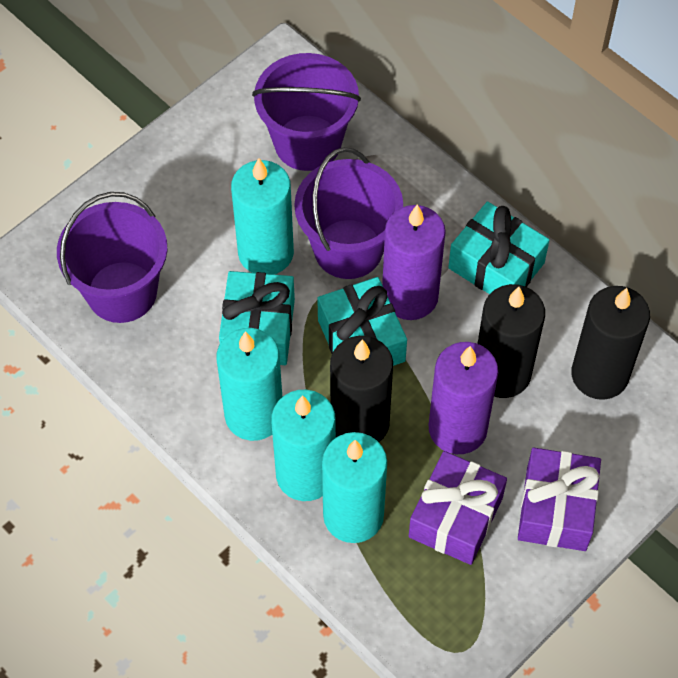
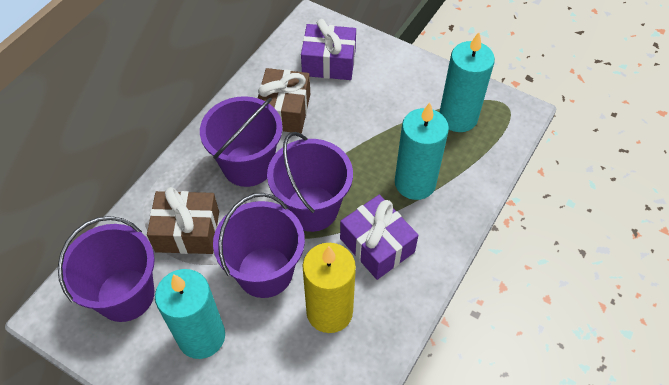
black candle: 3 -> 0
brown gift: 0 -> 2
purple bucket: 3 -> 4
purple candle: 2 -> 0
turquoise candle: 4 -> 3
turquoise gift: 3 -> 0
yellow candle: 0 -> 1

